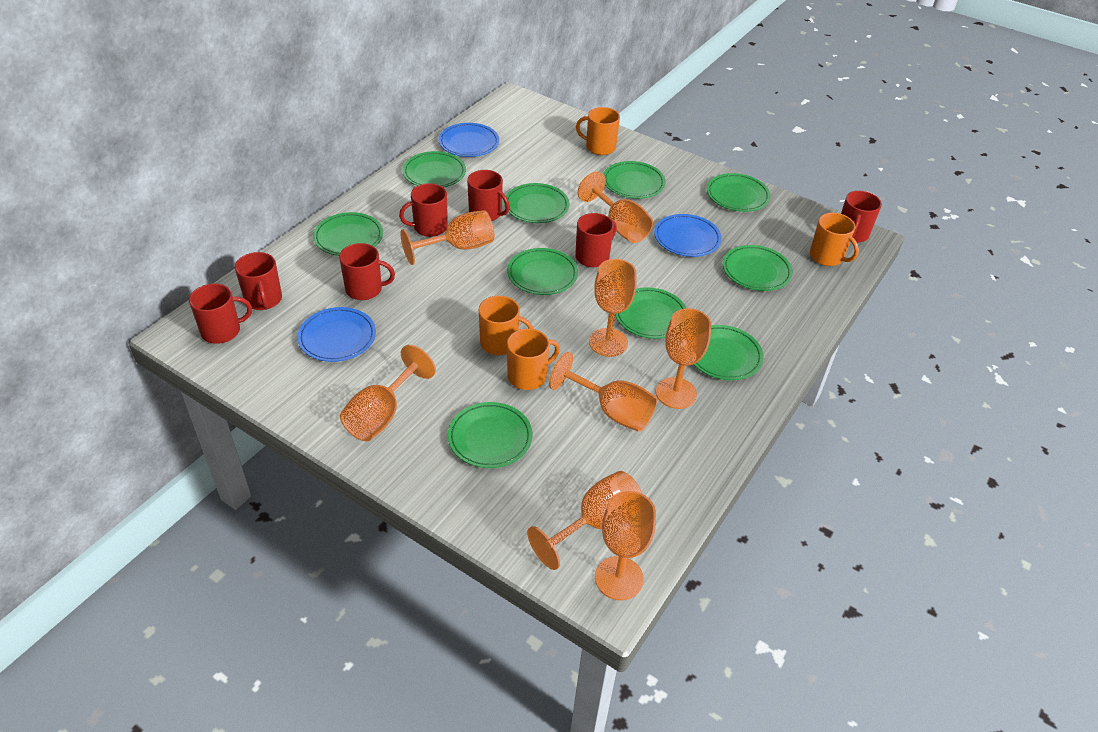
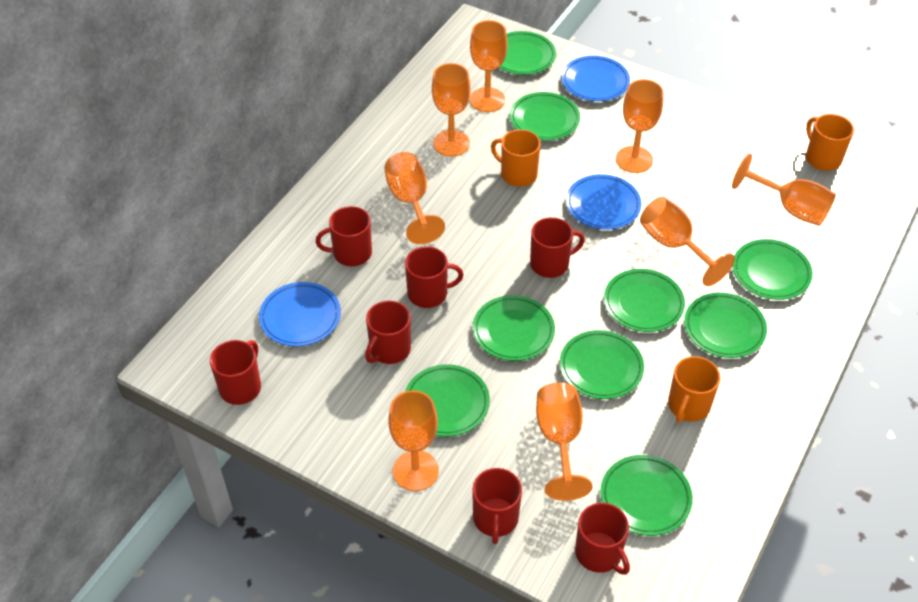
green plate: 10 -> 9
orange mug: 4 -> 3

